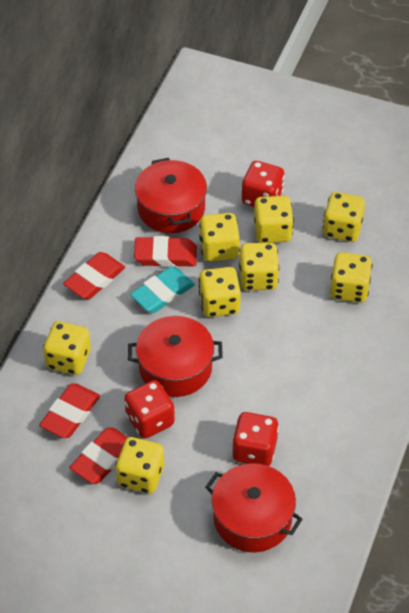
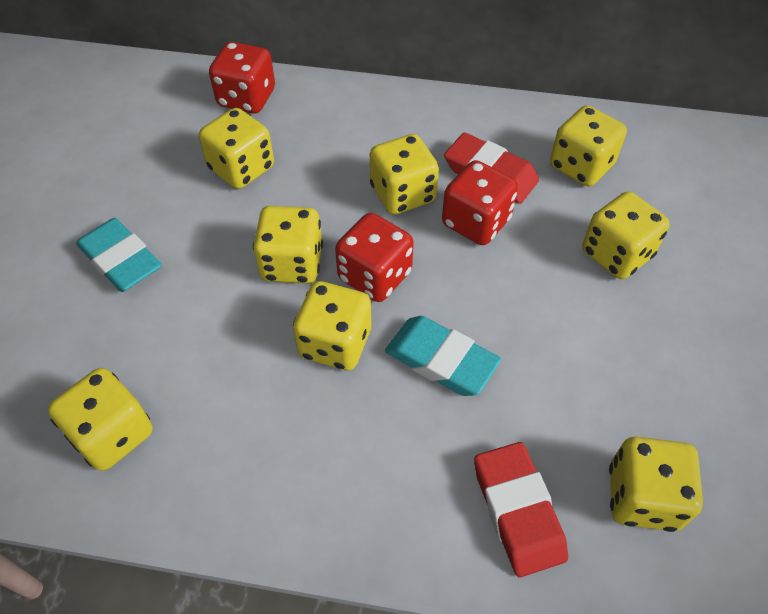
red eraser: 4 -> 2
red pot: 3 -> 0
turquoise eraser: 1 -> 2

